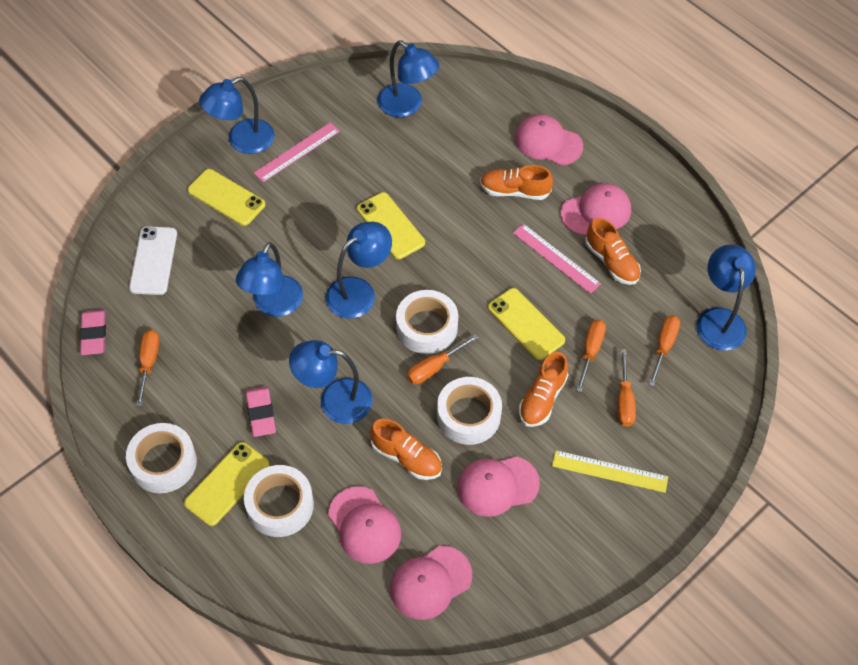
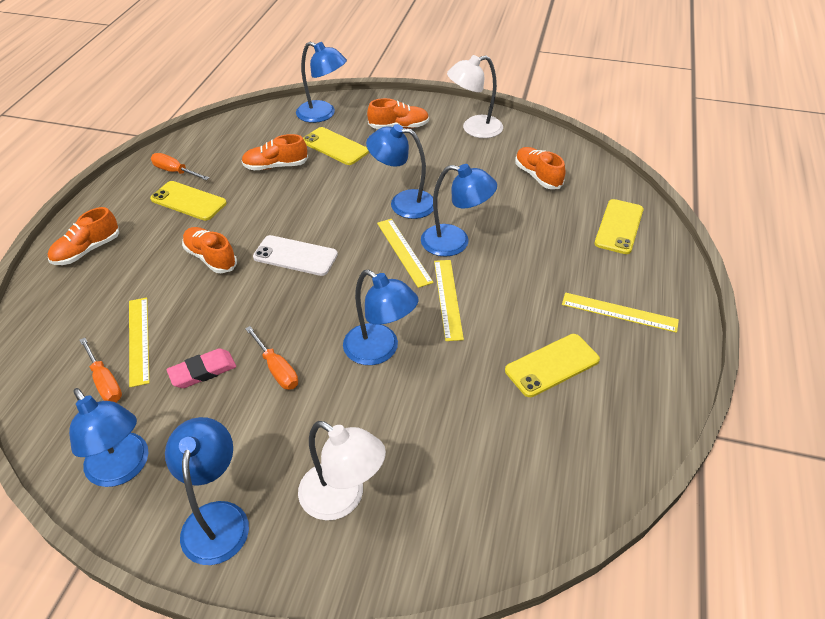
orange screwdriver: 5 -> 3
orange shoe: 4 -> 5
pink cap: 5 -> 0
pink eraser: 2 -> 1
pink ruler: 2 -> 0
white lamp: 0 -> 2
white tape: 4 -> 0
yellow ruler: 1 -> 4

